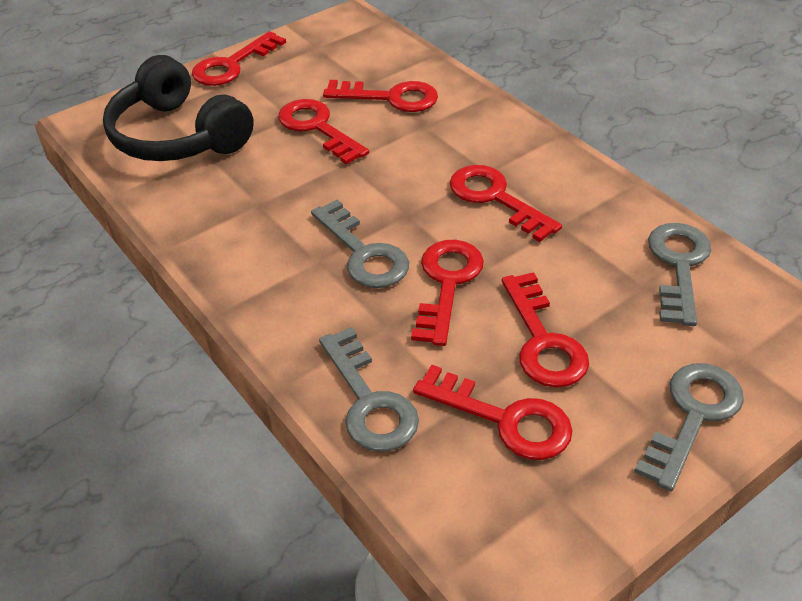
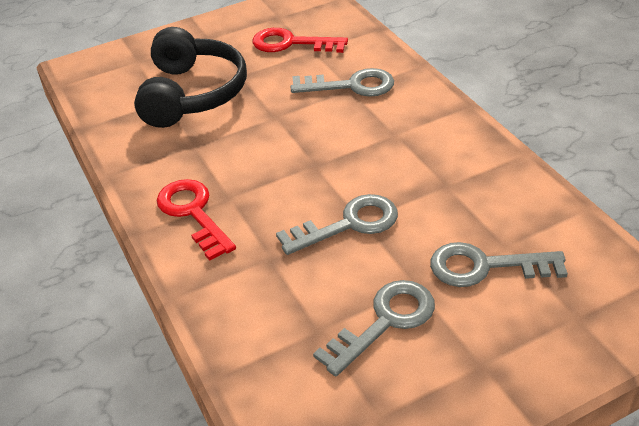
red key: 7 -> 2

